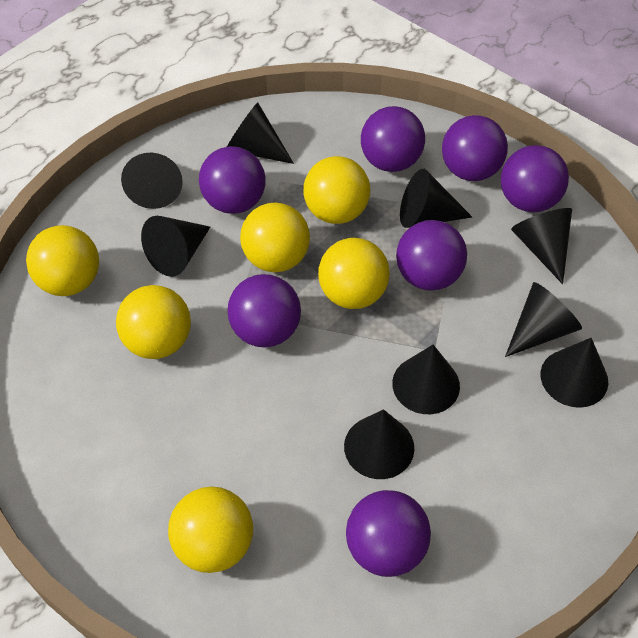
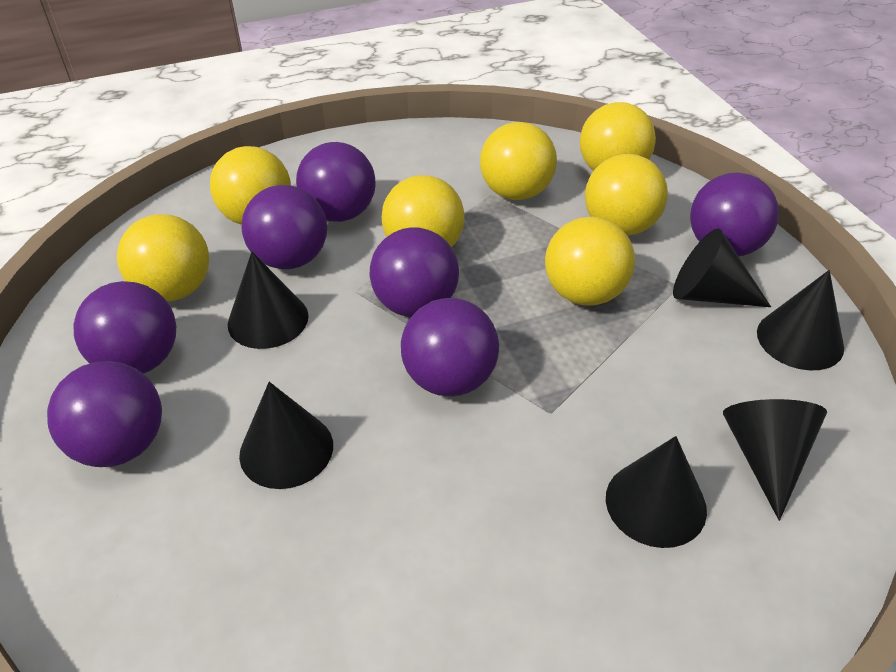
black cone: 9 -> 6
yellow ball: 6 -> 7

